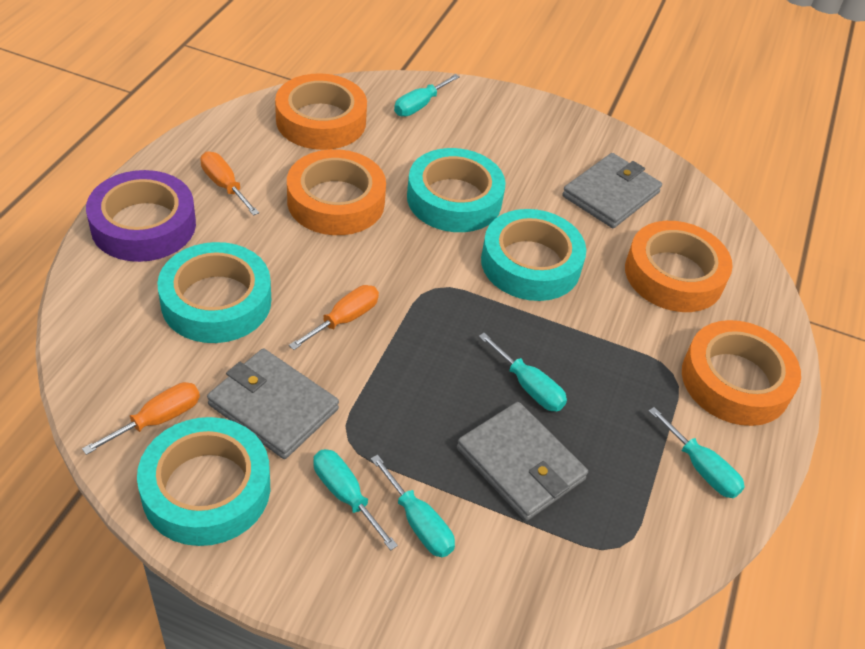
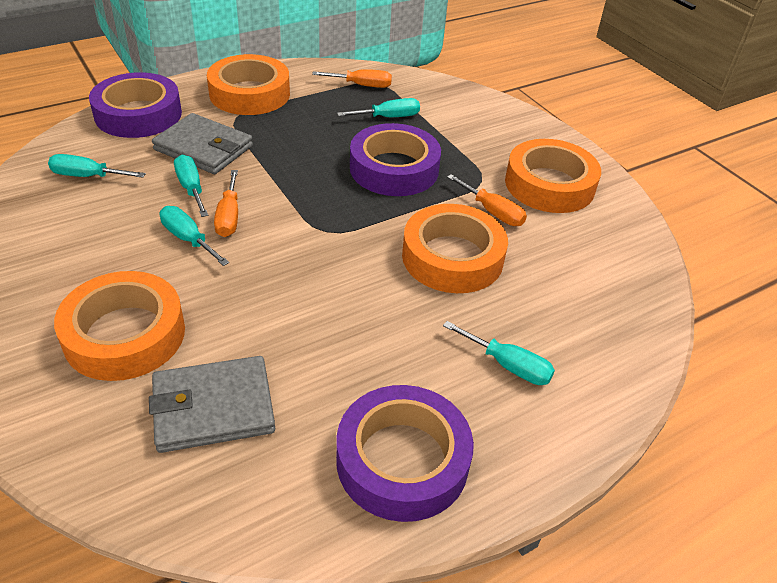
grey wallet: 3 -> 2
purple tape: 1 -> 3
turquoise tape: 4 -> 0

